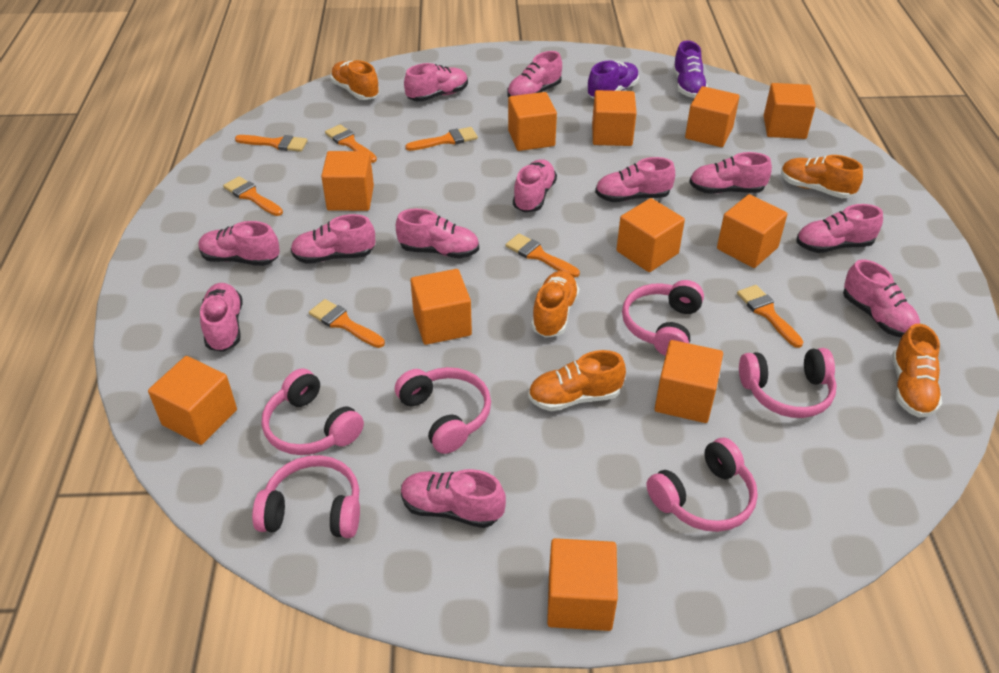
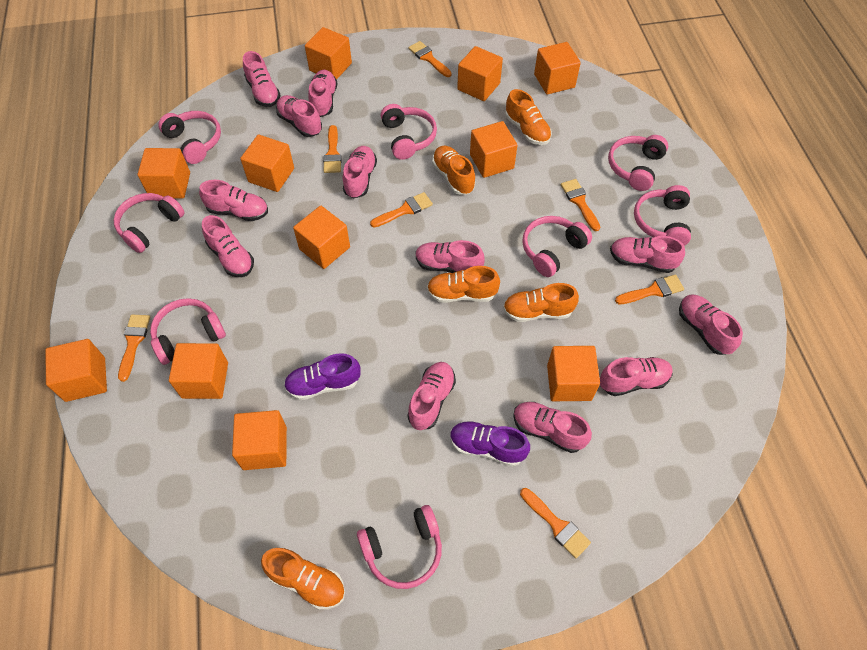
pink headphones: 6 -> 8

